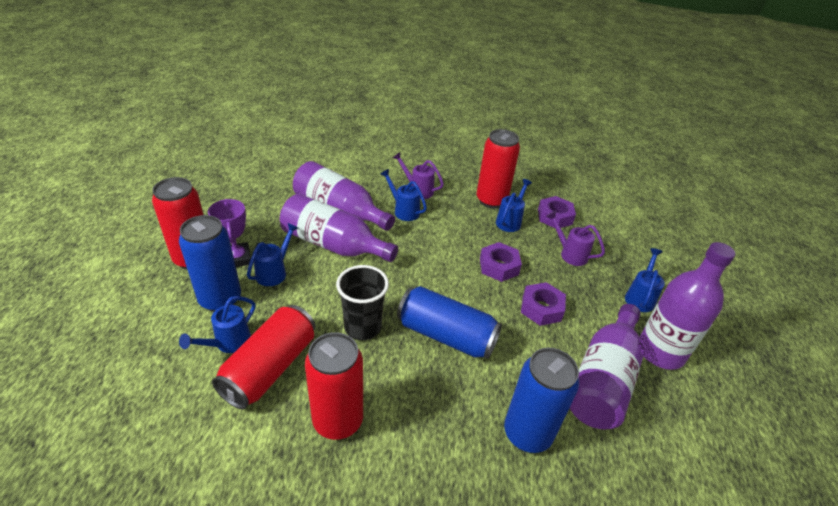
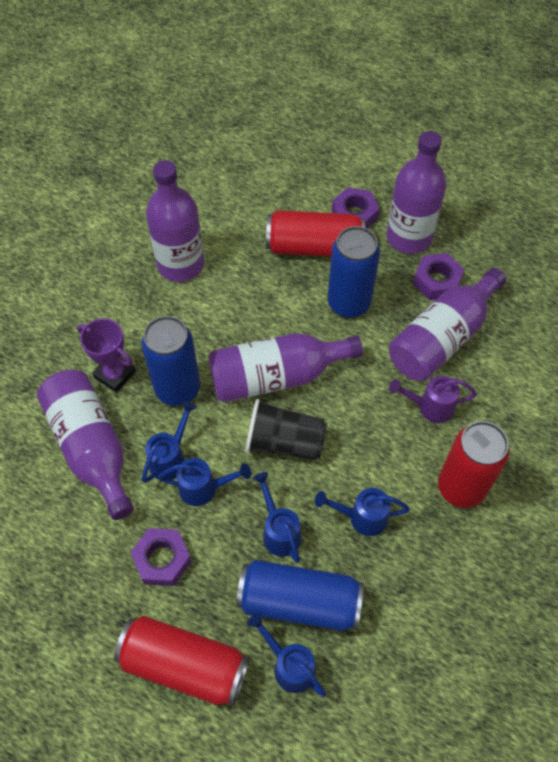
purple bottle: 4 -> 5
purple watering can: 2 -> 1
red can: 4 -> 3

